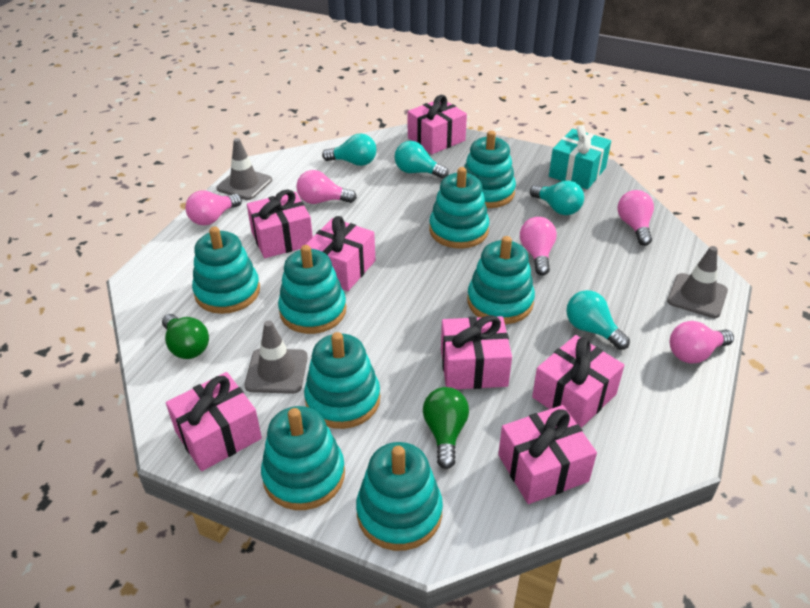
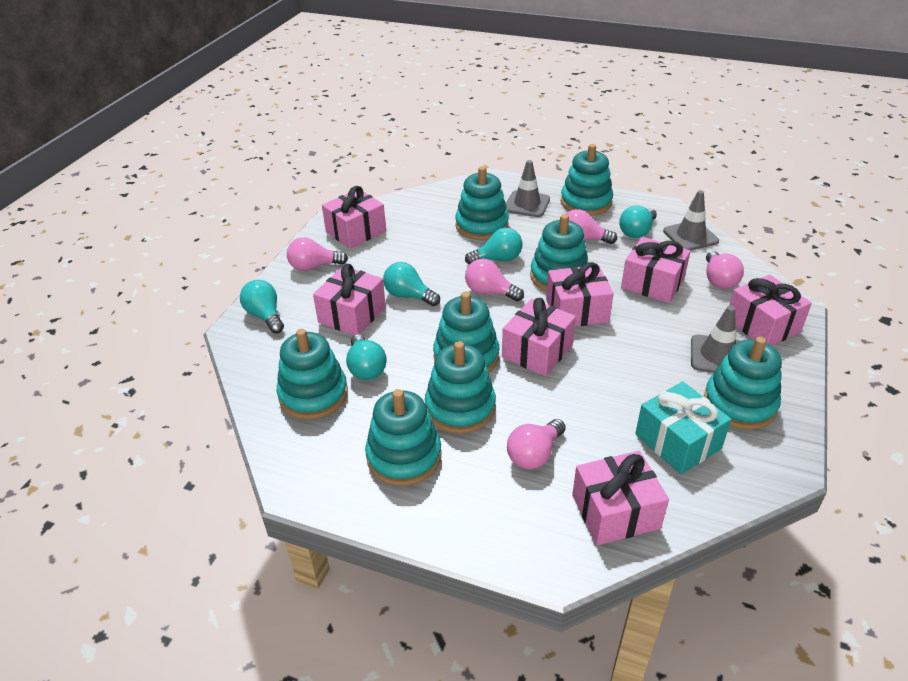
green light bulb: 2 -> 0
turquoise light bulb: 4 -> 5

